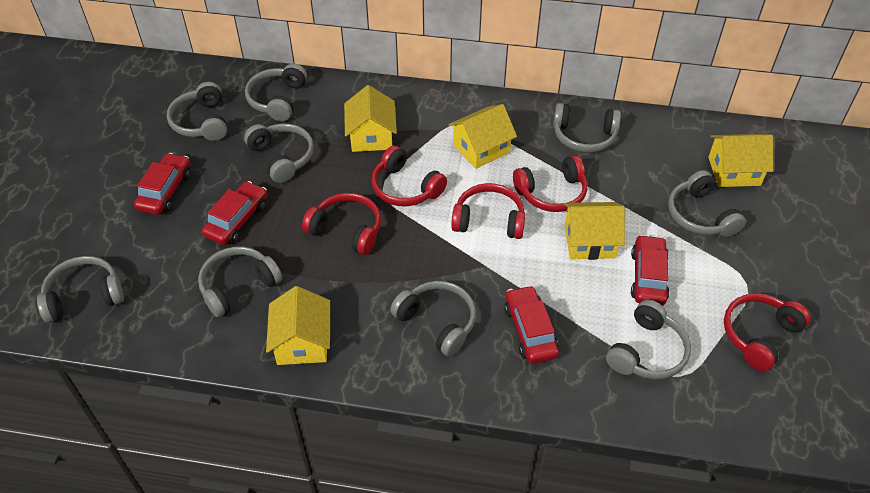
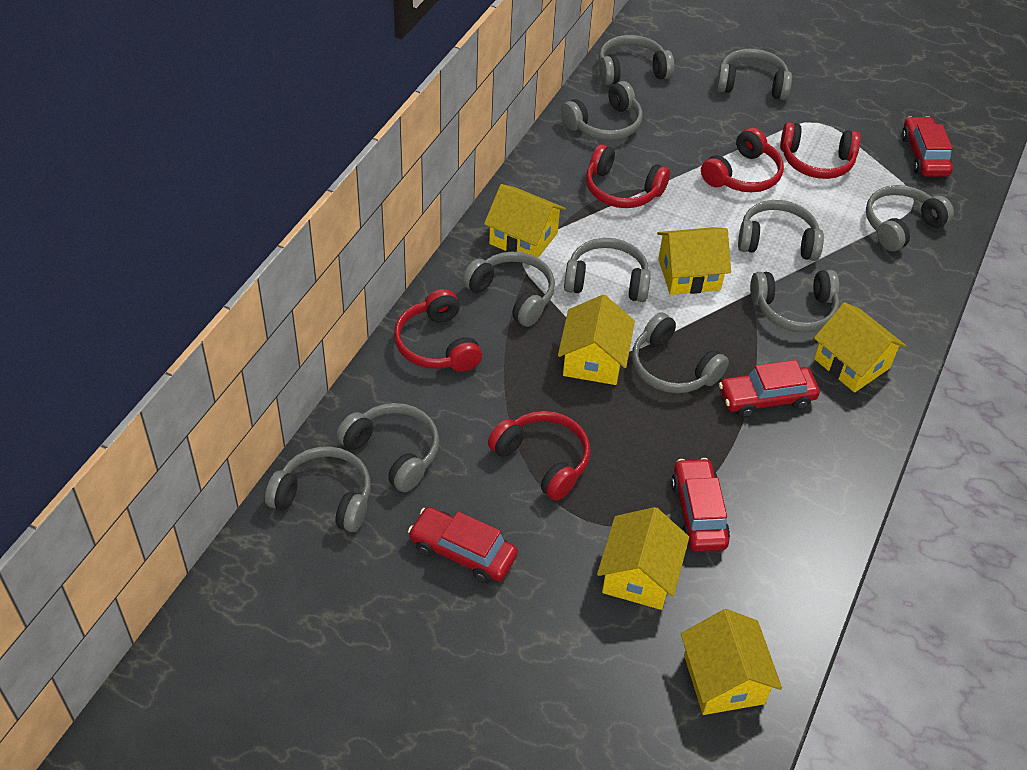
grey headphones: 9 -> 11
yellow house: 5 -> 6

